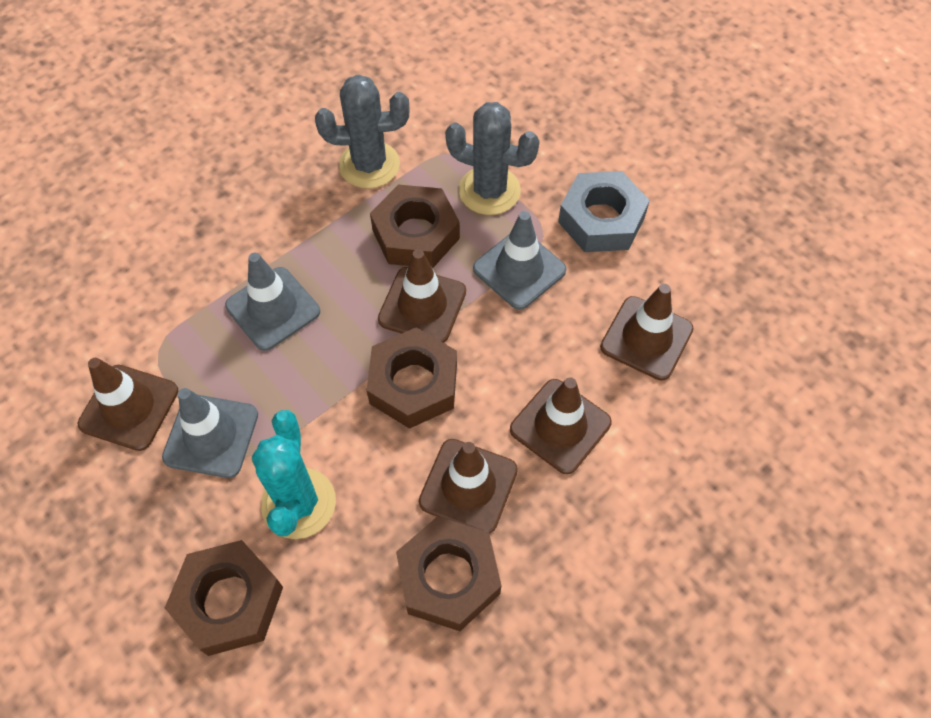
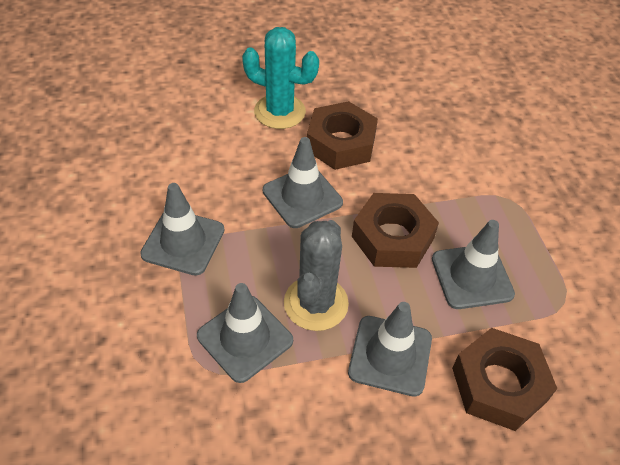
brown nut: 4 -> 3
brown traffic cone: 5 -> 0
grey cactus: 2 -> 1
grey nut: 1 -> 0
grey traffic cone: 3 -> 5

